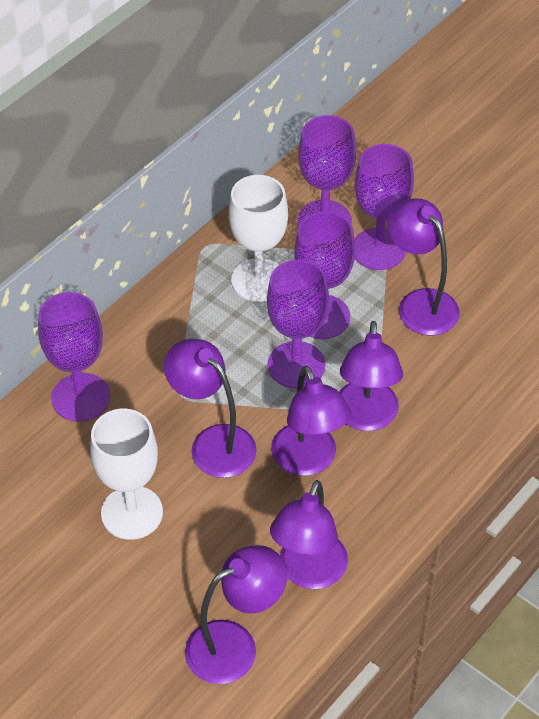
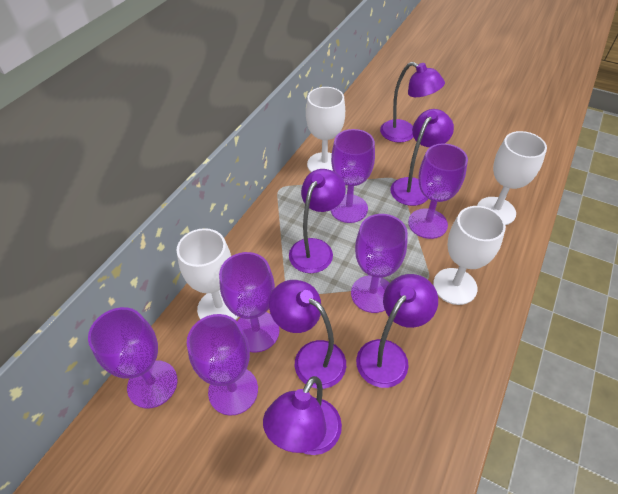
purple goblet: 5 -> 6
white goblet: 2 -> 4

